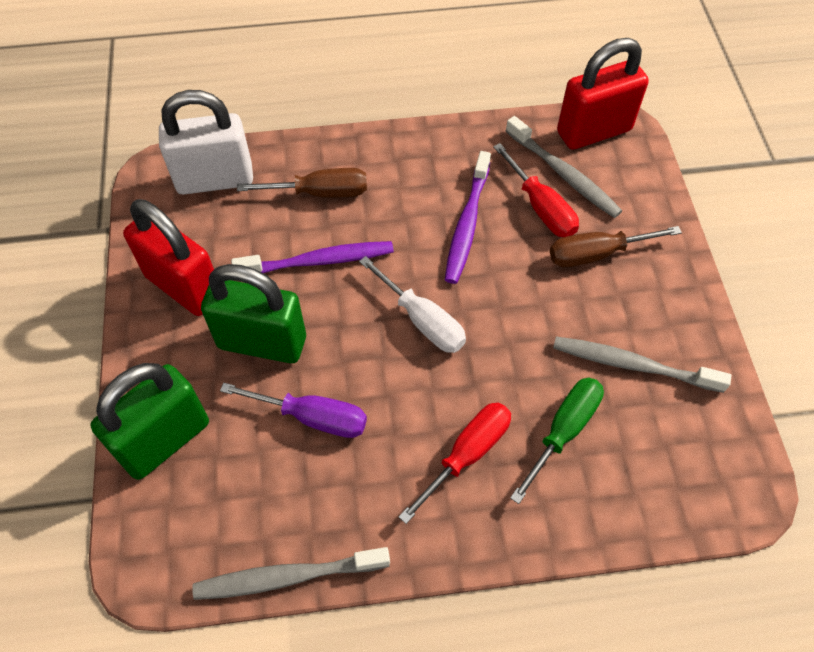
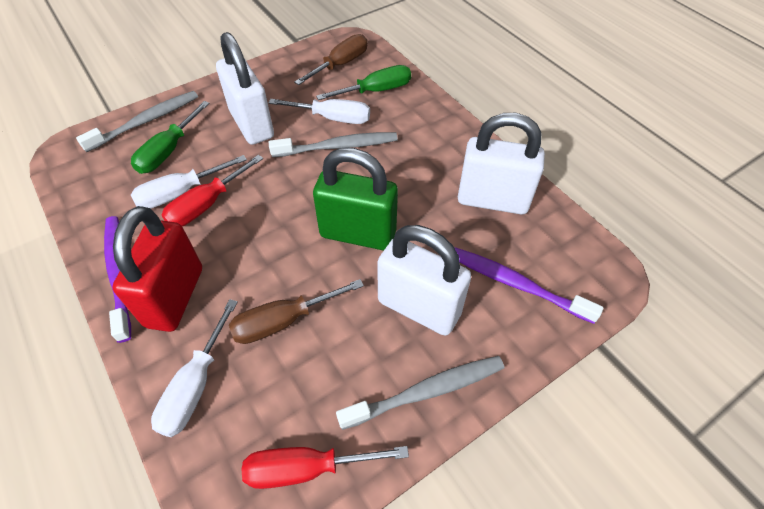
green padlock: 2 -> 1
green screwdriver: 1 -> 2
purple screwdriver: 1 -> 0
red padlock: 2 -> 1
white padlock: 1 -> 3
white screwdriver: 1 -> 3

